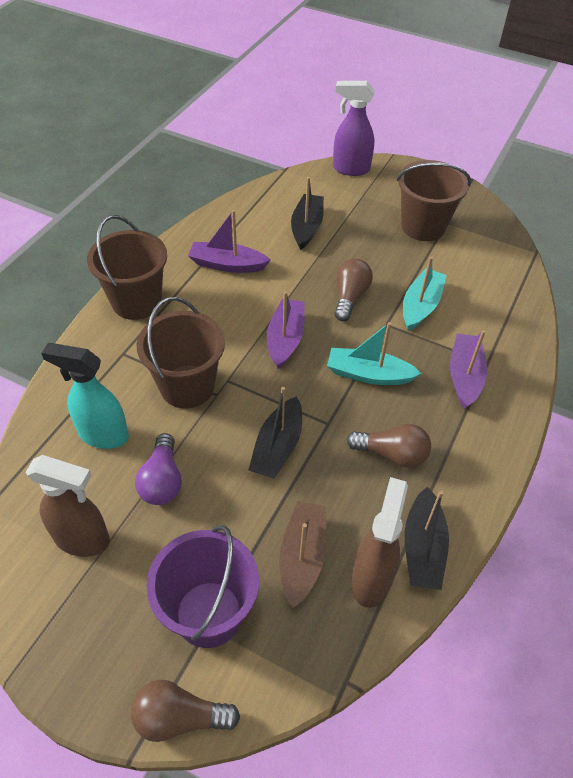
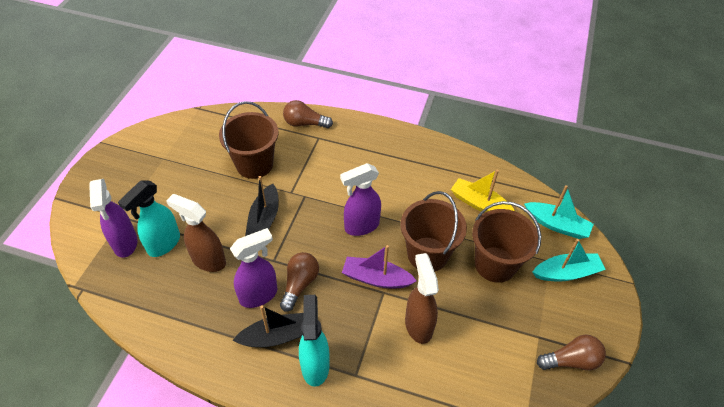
black boat: 3 -> 2
brown boat: 1 -> 0
purple boat: 3 -> 1
purple bucket: 1 -> 0
purple light bulb: 1 -> 0
purple spray bottle: 1 -> 3
turquoise spray bottle: 1 -> 2
yellow boat: 0 -> 1

